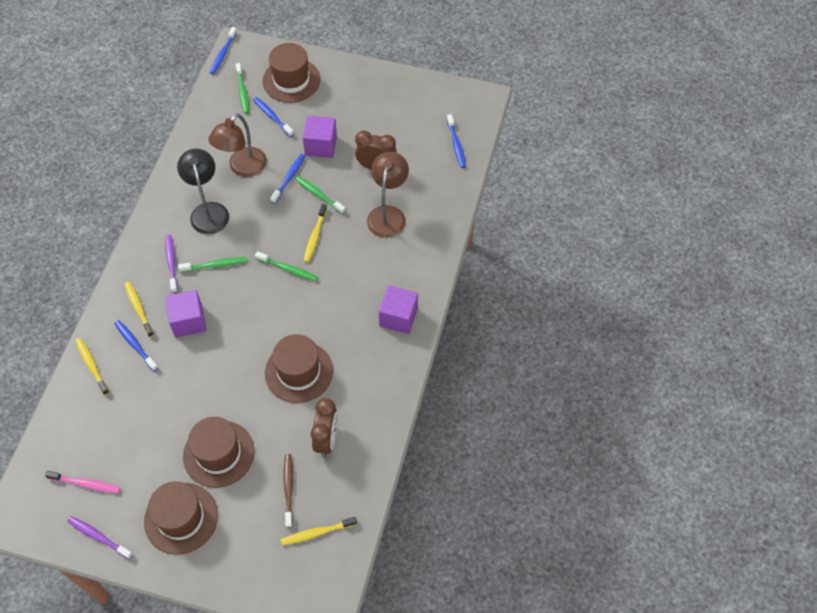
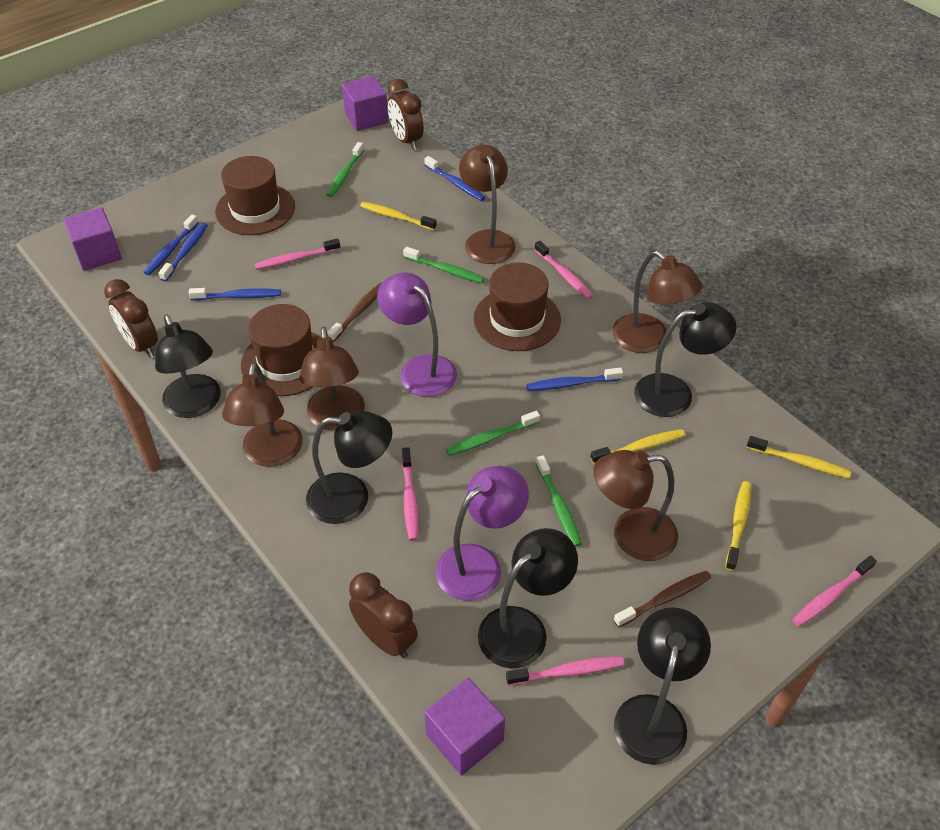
black lamp: 1 -> 5
brown clock: 2 -> 3
brown hat: 4 -> 3
brown lamp: 2 -> 5
brown toothbrush: 1 -> 2
pink toothbrush: 1 -> 5
purple lamp: 0 -> 2
purple toothbrush: 2 -> 0

